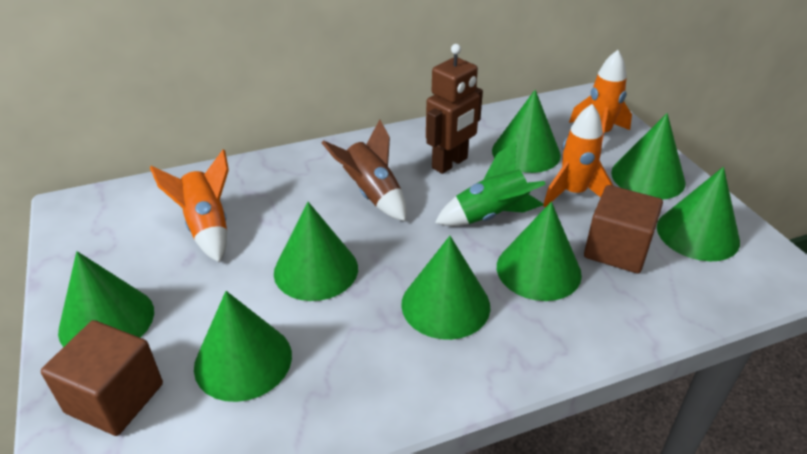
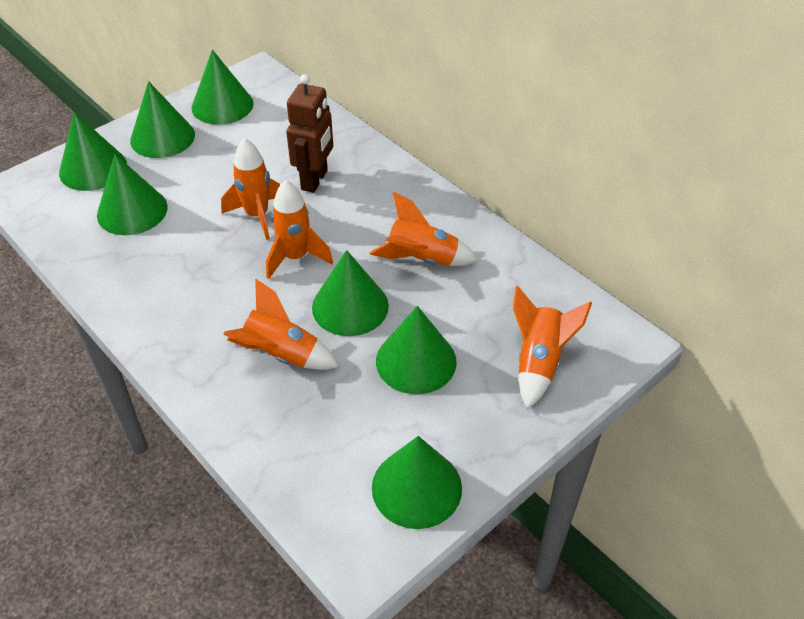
brown cube: 2 -> 0
brown rocket: 1 -> 0
green cone: 8 -> 7
green rocket: 1 -> 0
orange rocket: 3 -> 5

